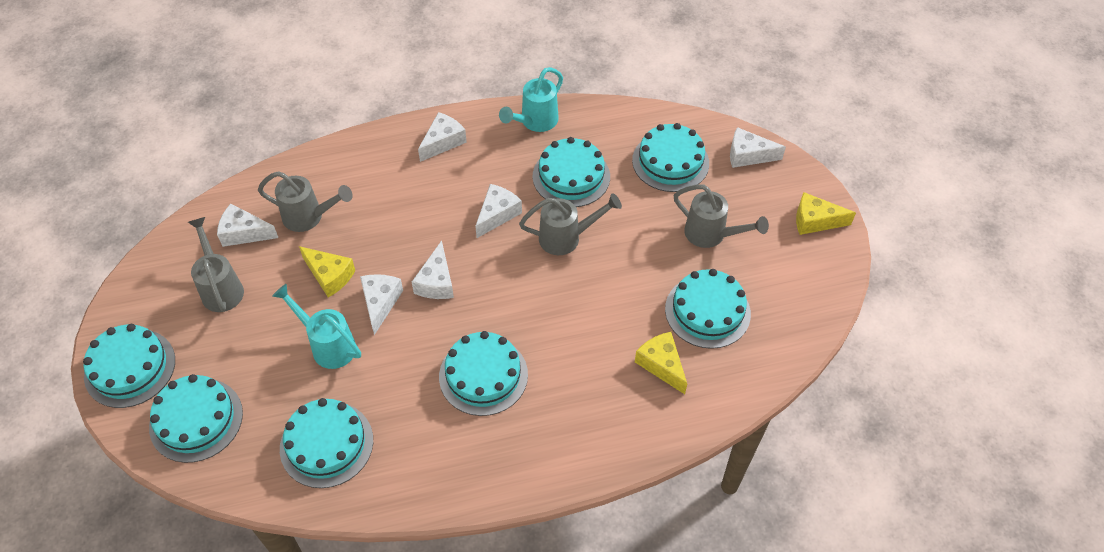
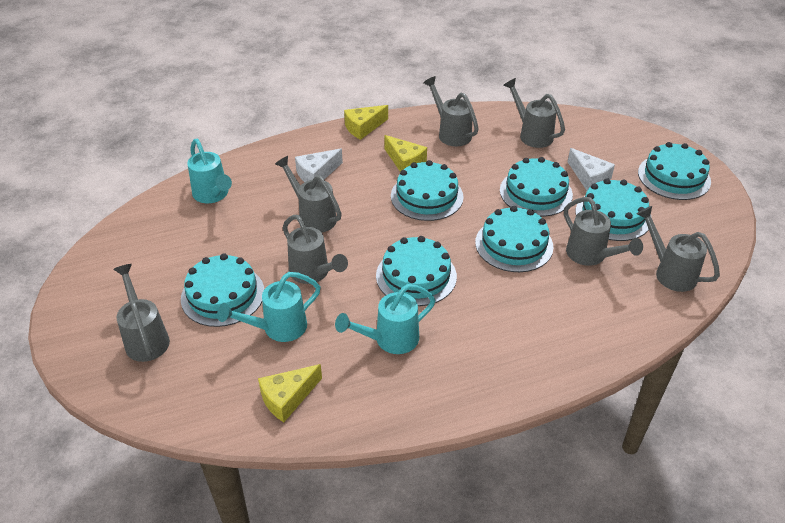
grey watering can: 4 -> 7
turquoise watering can: 2 -> 3
white cheese: 6 -> 2

